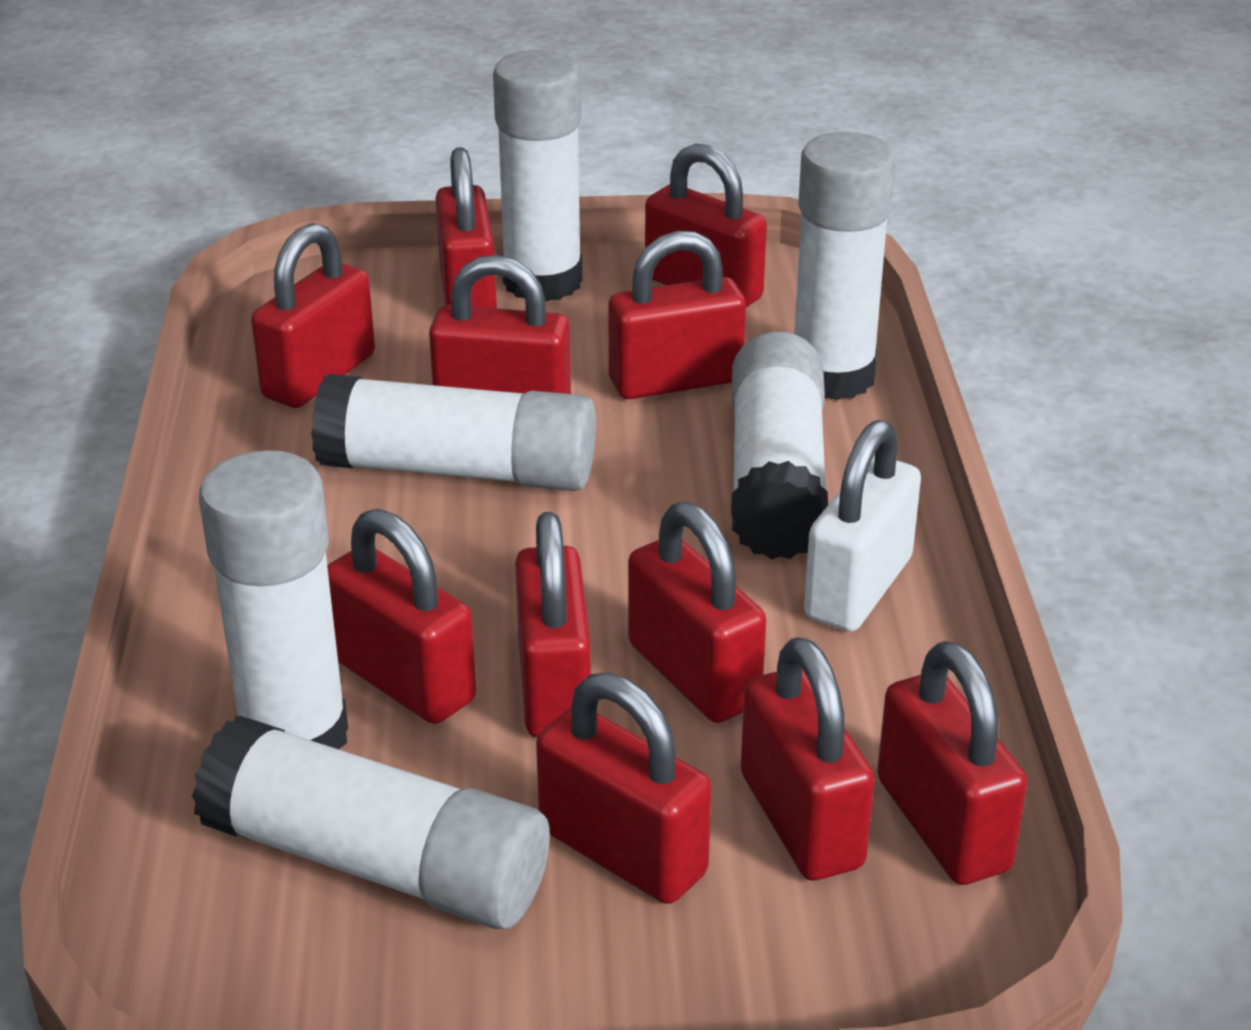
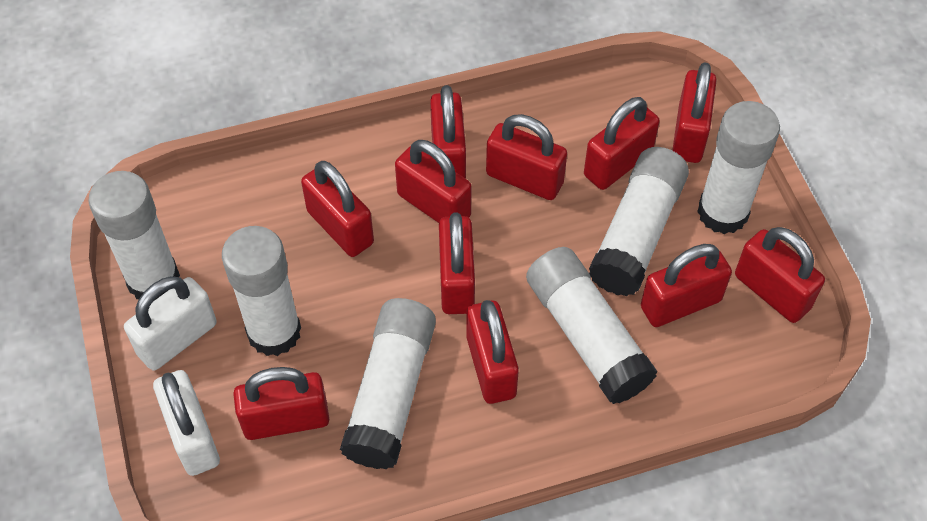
white padlock: 1 -> 2

